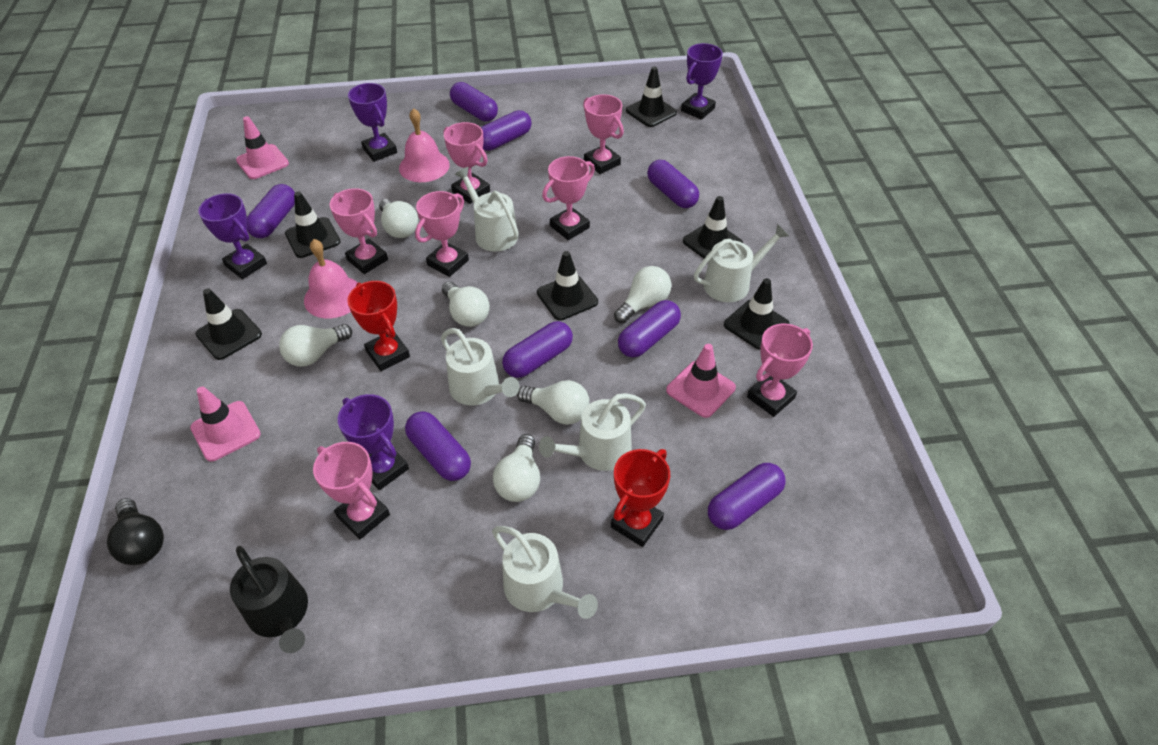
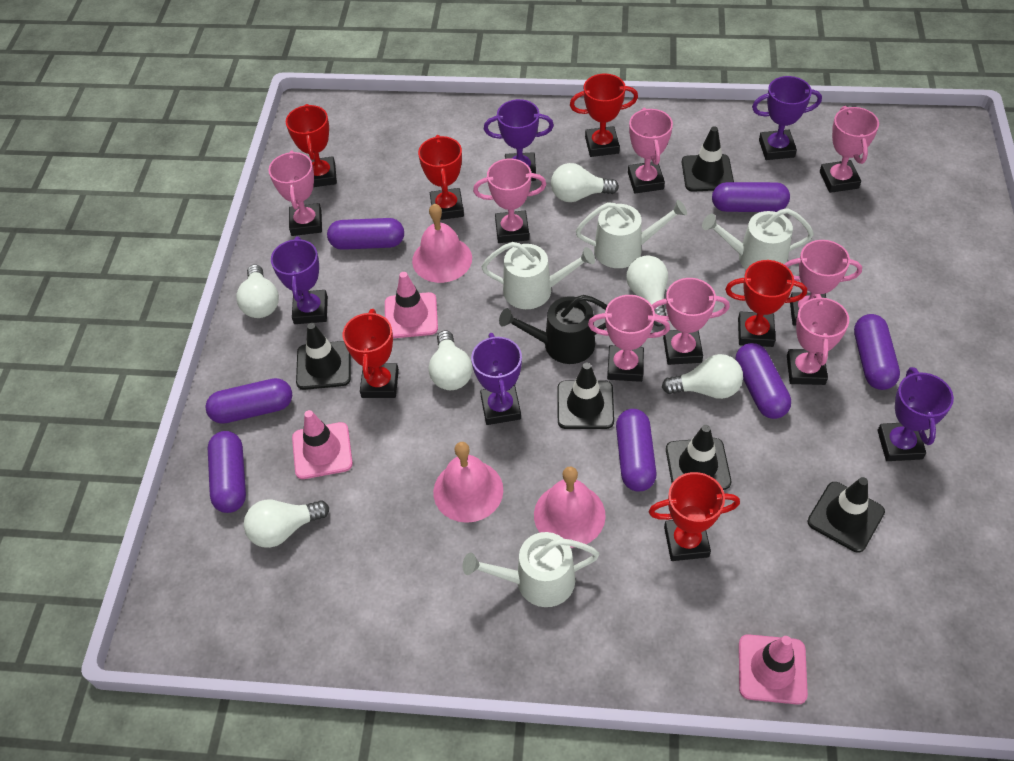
black light bulb: 1 -> 0
black traffic cone: 6 -> 5
pink bell: 2 -> 3
pink trophy: 7 -> 8
purple capsule: 8 -> 7
purple trophy: 4 -> 5
red trophy: 2 -> 6
white watering can: 5 -> 4

